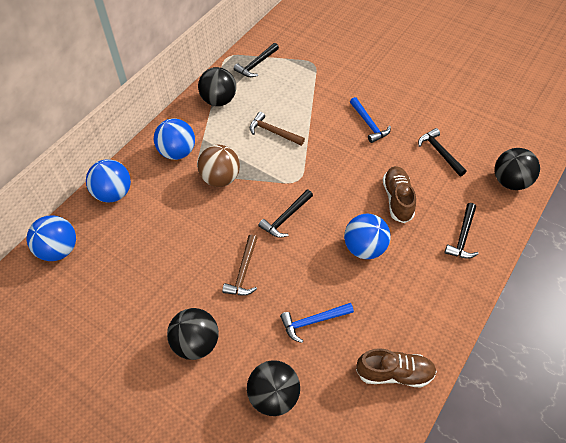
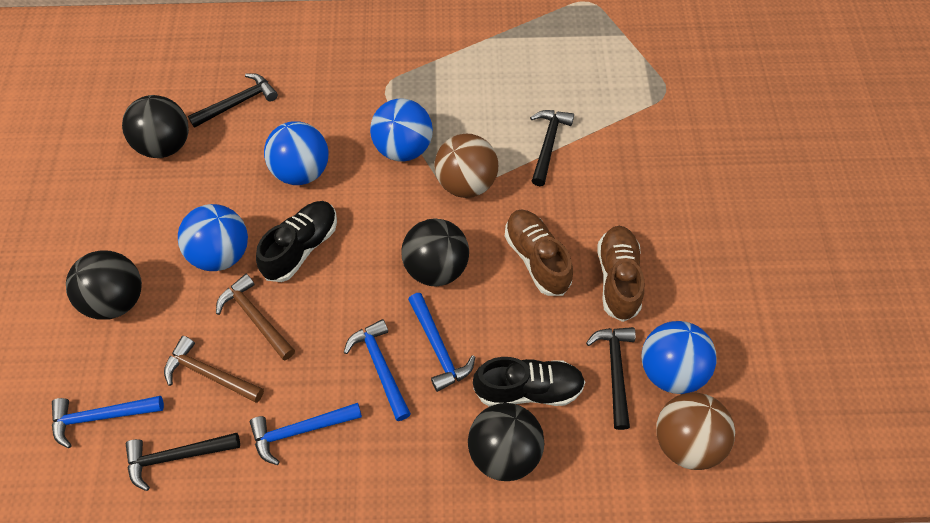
black shoe: 0 -> 2
blue hammer: 2 -> 4
brown ball: 1 -> 2

